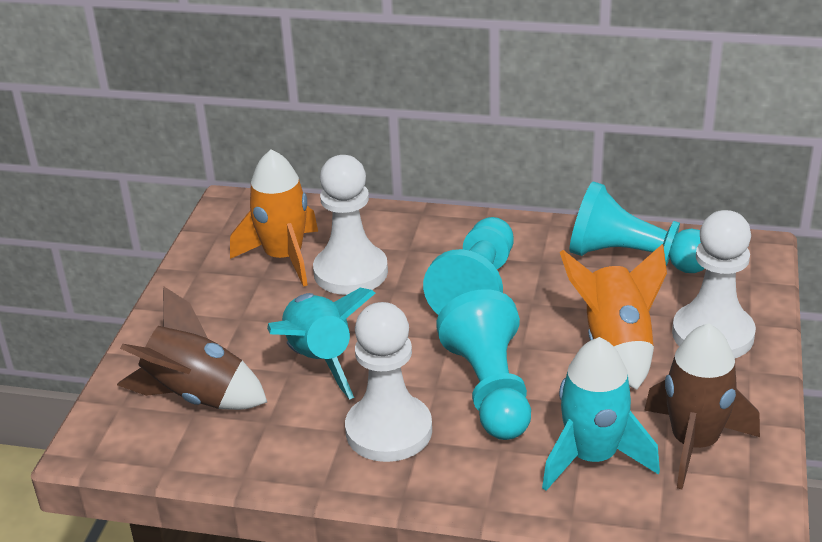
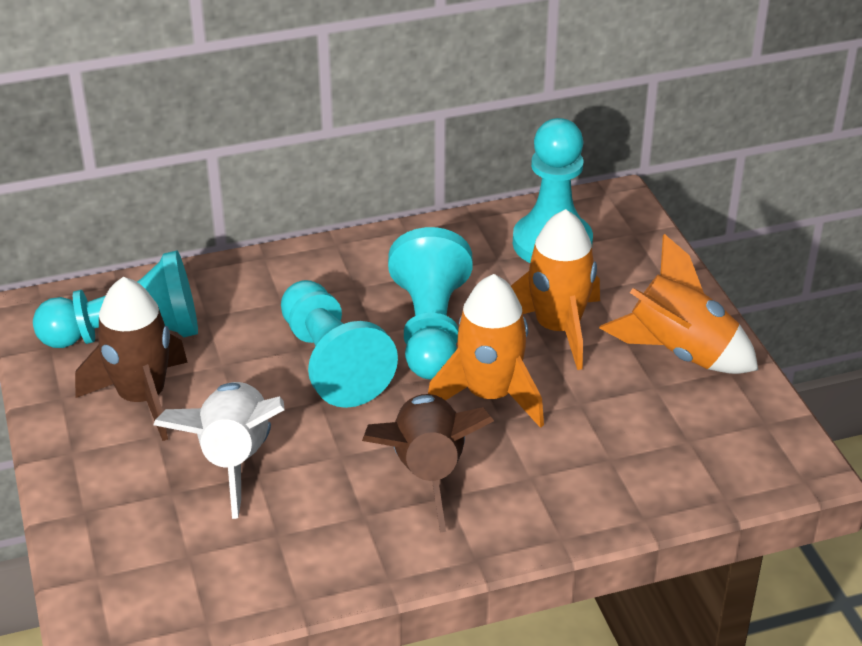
orange rocket: 2 -> 3
turquoise pawn: 3 -> 4
turquoise rocket: 2 -> 0
white pawn: 3 -> 0
white rocket: 0 -> 1

